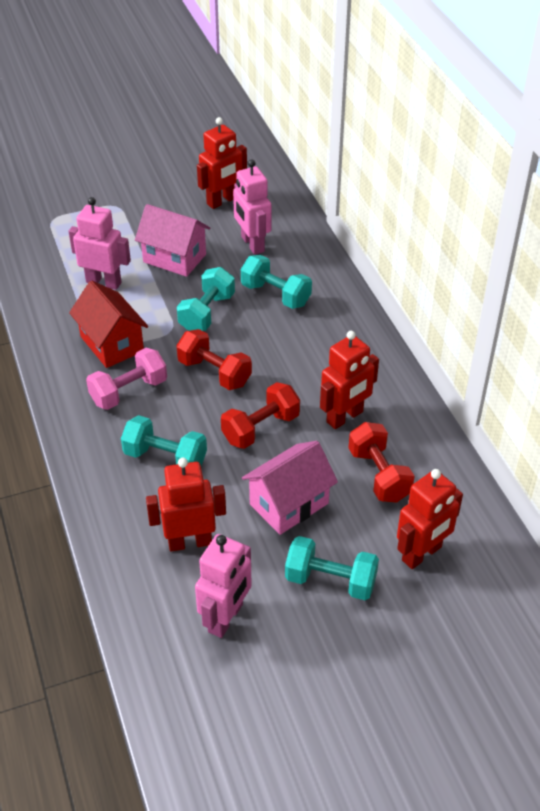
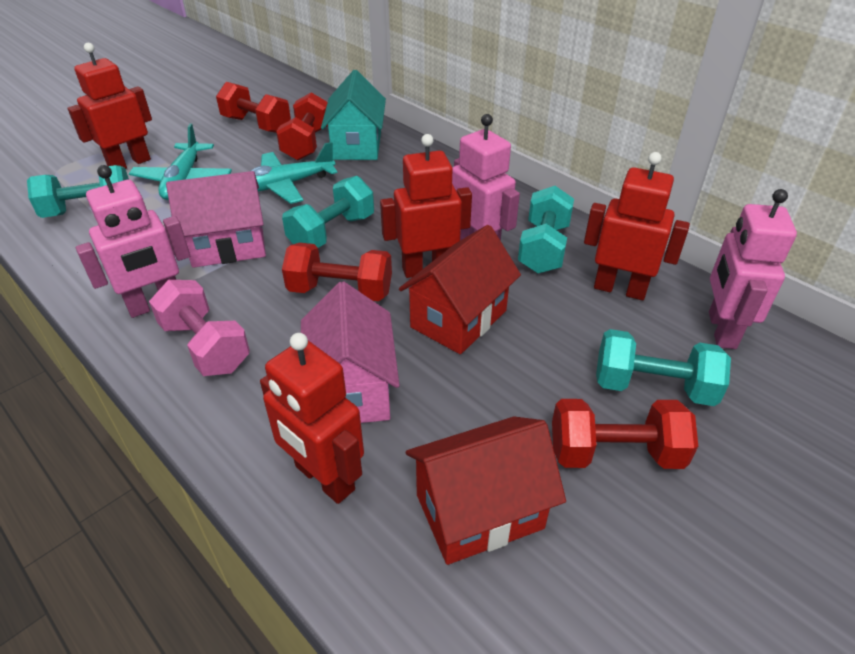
red dumbbell: 3 -> 4
red house: 1 -> 2
turquoise house: 0 -> 1
turquoise plane: 0 -> 2

